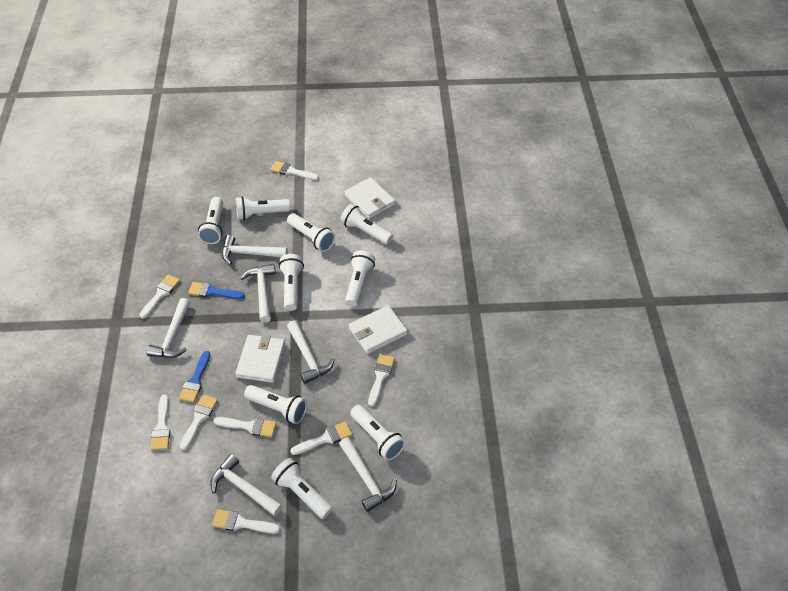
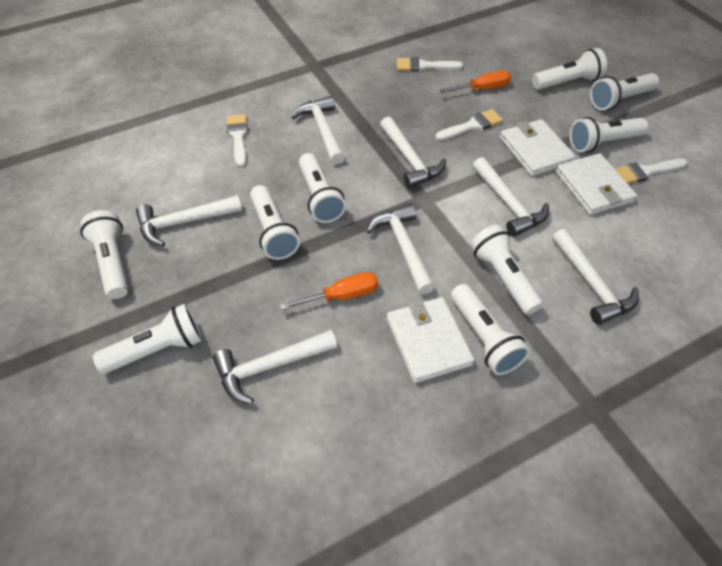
blue brush: 2 -> 0
orange screwdriver: 0 -> 2
white brush: 8 -> 4
white hammer: 6 -> 7

